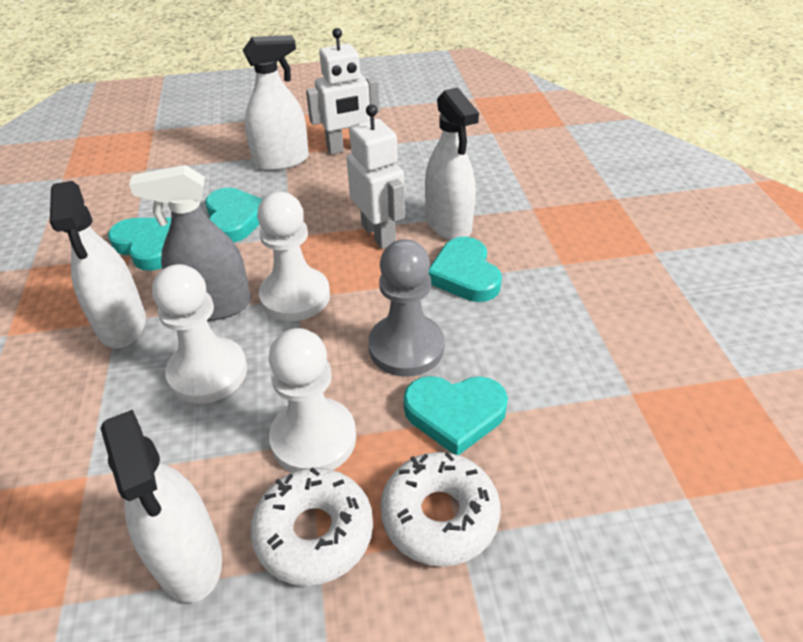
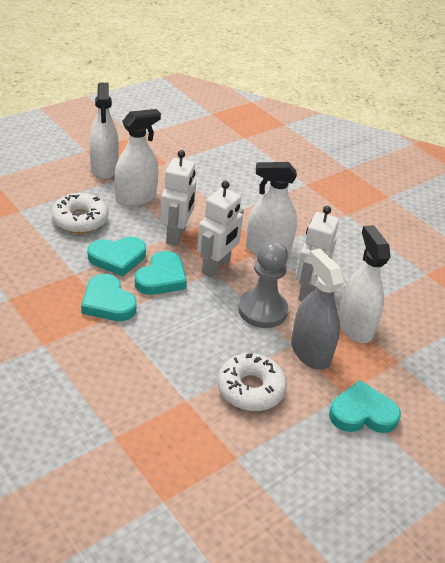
white pawn: 3 -> 0
white robot: 2 -> 3

